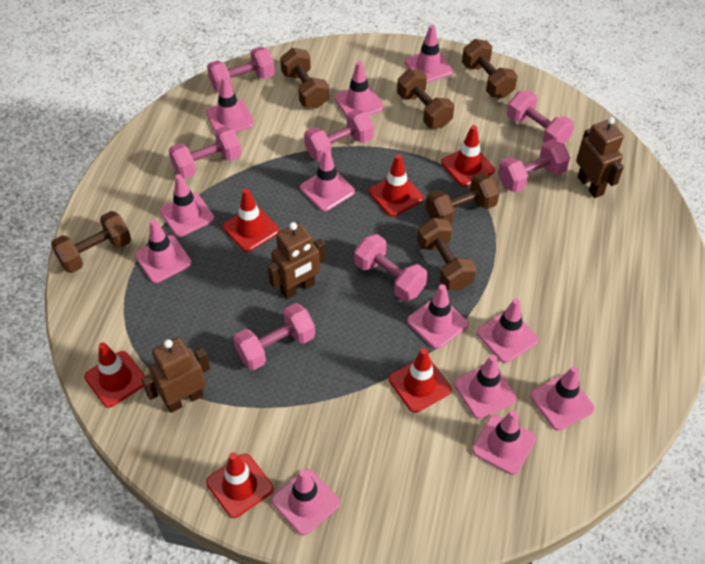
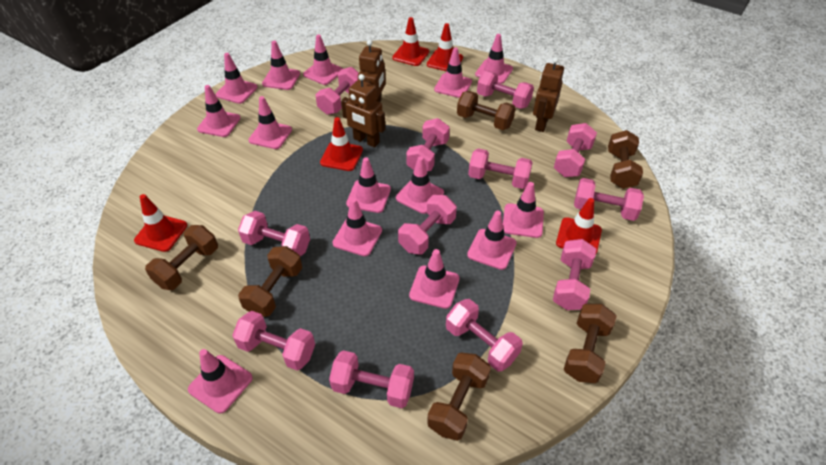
pink dumbbell: 7 -> 12
pink traffic cone: 12 -> 14
red traffic cone: 6 -> 5

